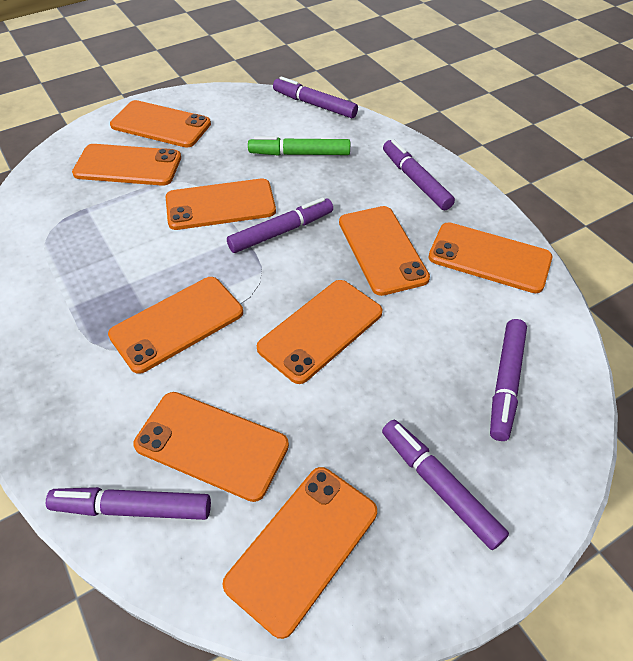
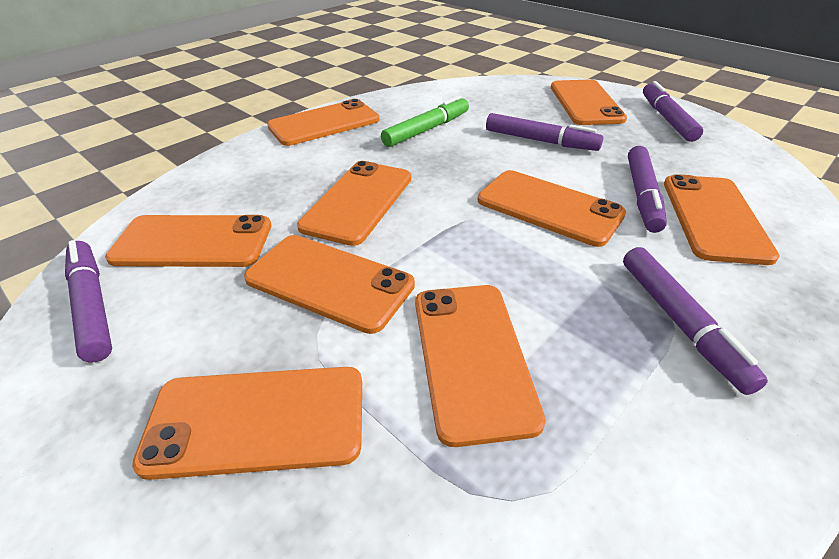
purple marker: 6 -> 5

